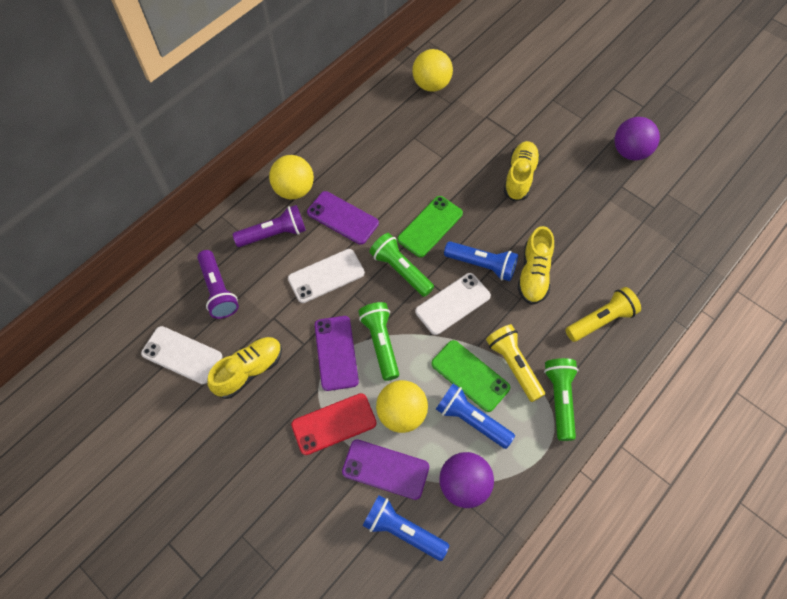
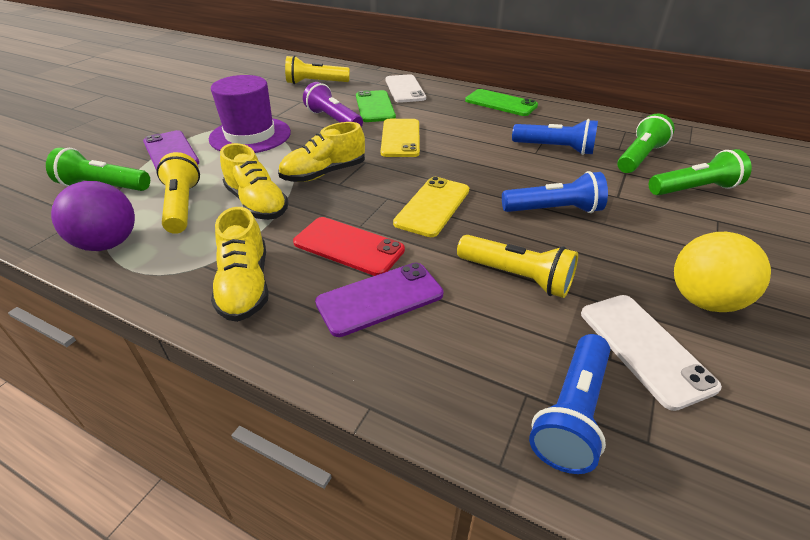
purple ball: 2 -> 1
purple flashlight: 2 -> 1
purple hat: 0 -> 1
purple phone: 3 -> 2
white phone: 3 -> 2
yellow ball: 3 -> 1
yellow flashlight: 2 -> 3
yellow phone: 0 -> 2

